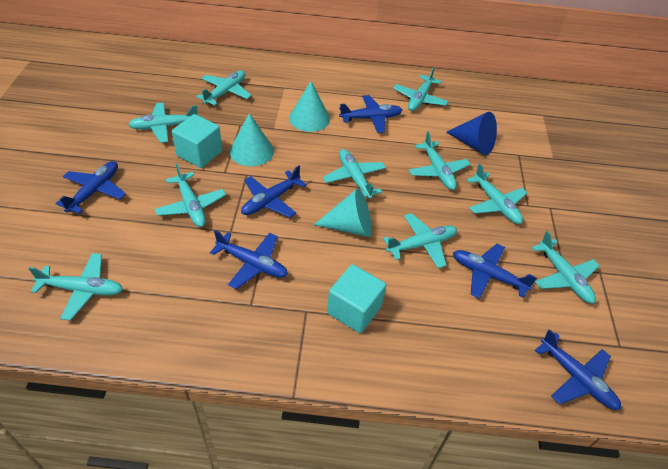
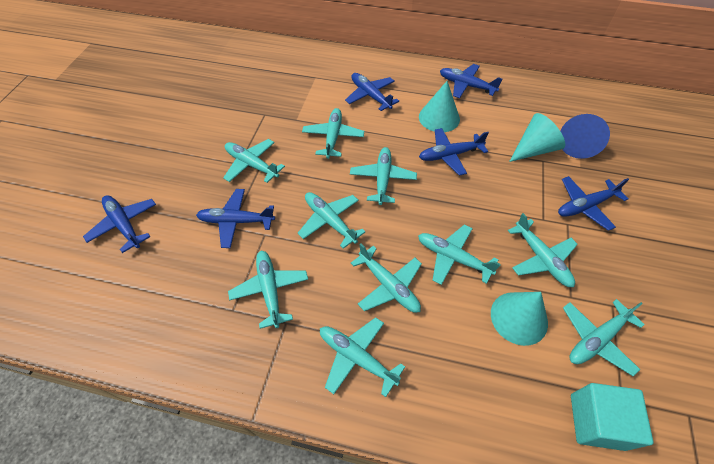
turquoise cube: 2 -> 1

